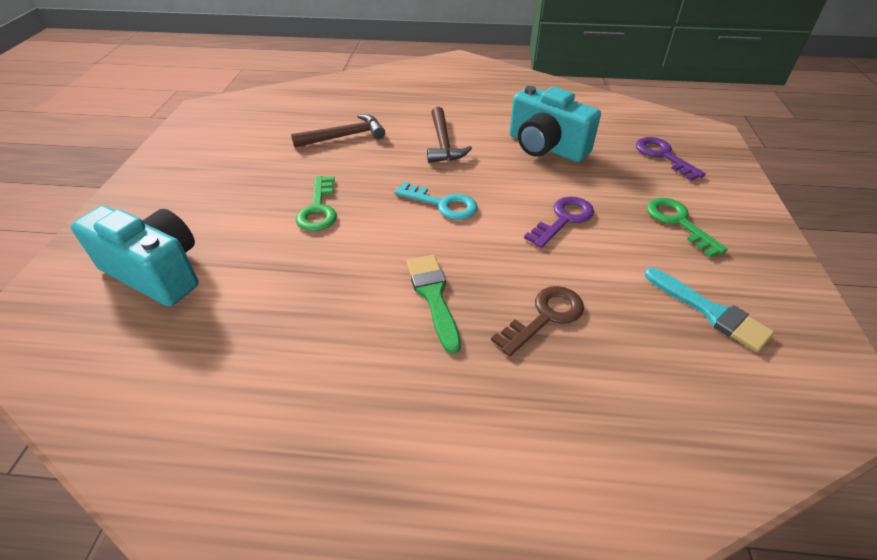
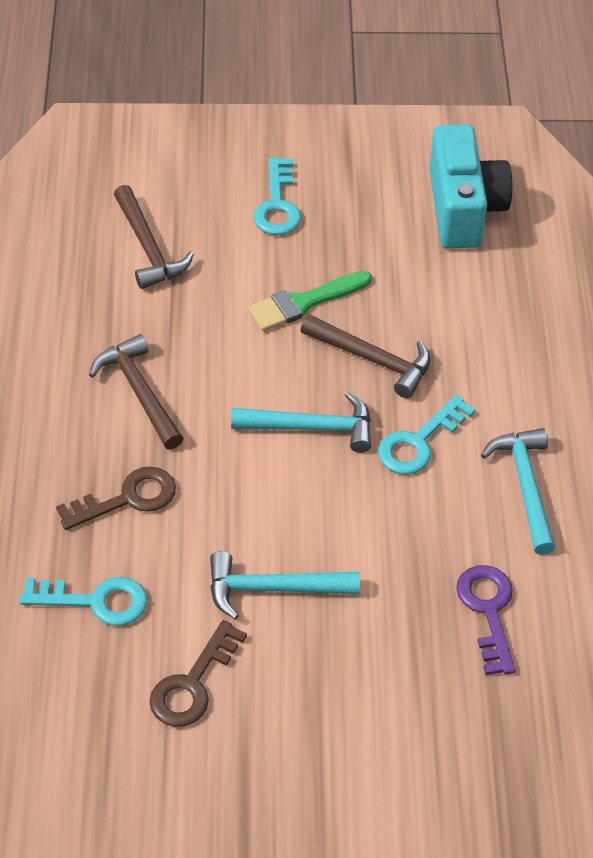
brown hammer: 2 -> 3
brown key: 1 -> 2
green key: 2 -> 0
purple key: 2 -> 1
turquoise brush: 1 -> 0
turquoise camera: 2 -> 1
turquoise hammer: 0 -> 3
turquoise key: 1 -> 3

